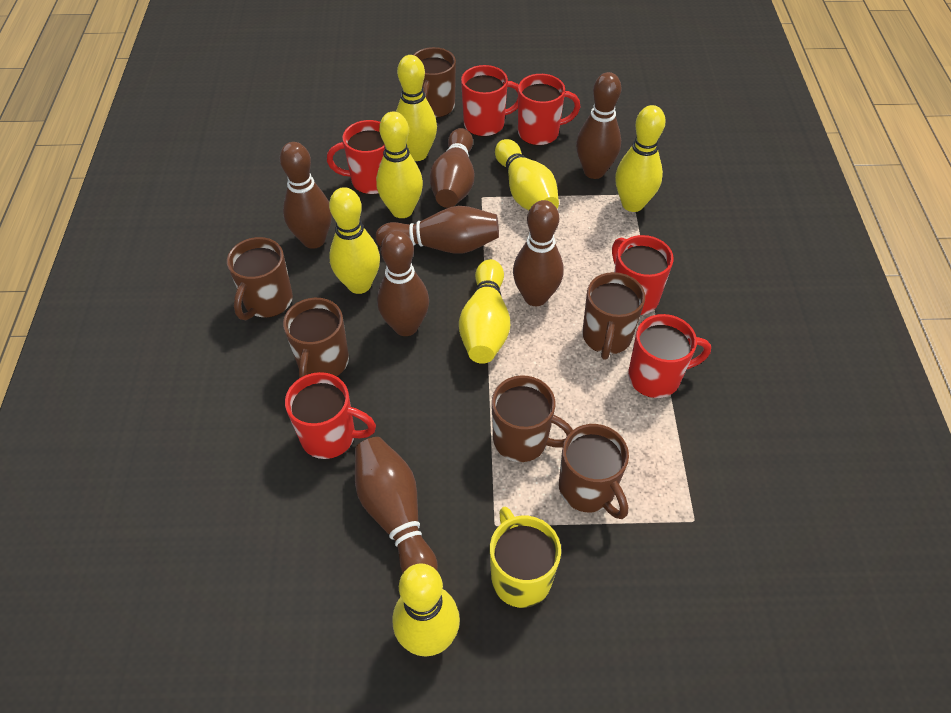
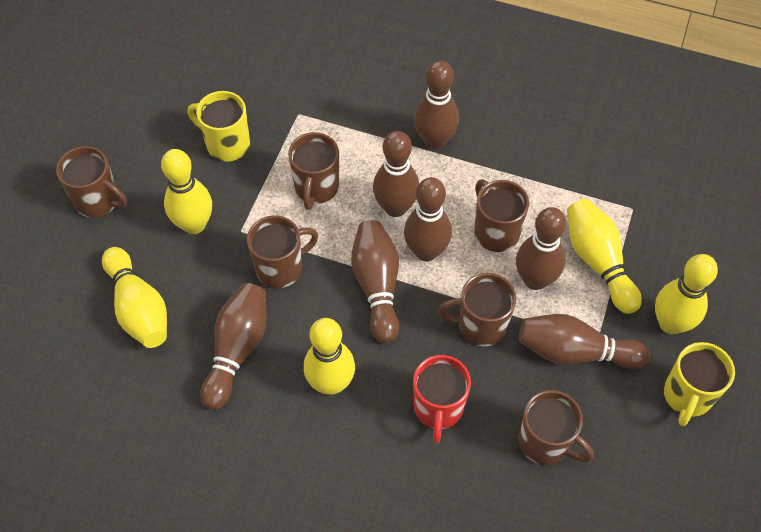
red mug: 6 -> 1
yellow bowling pin: 7 -> 5
yellow mug: 1 -> 2

